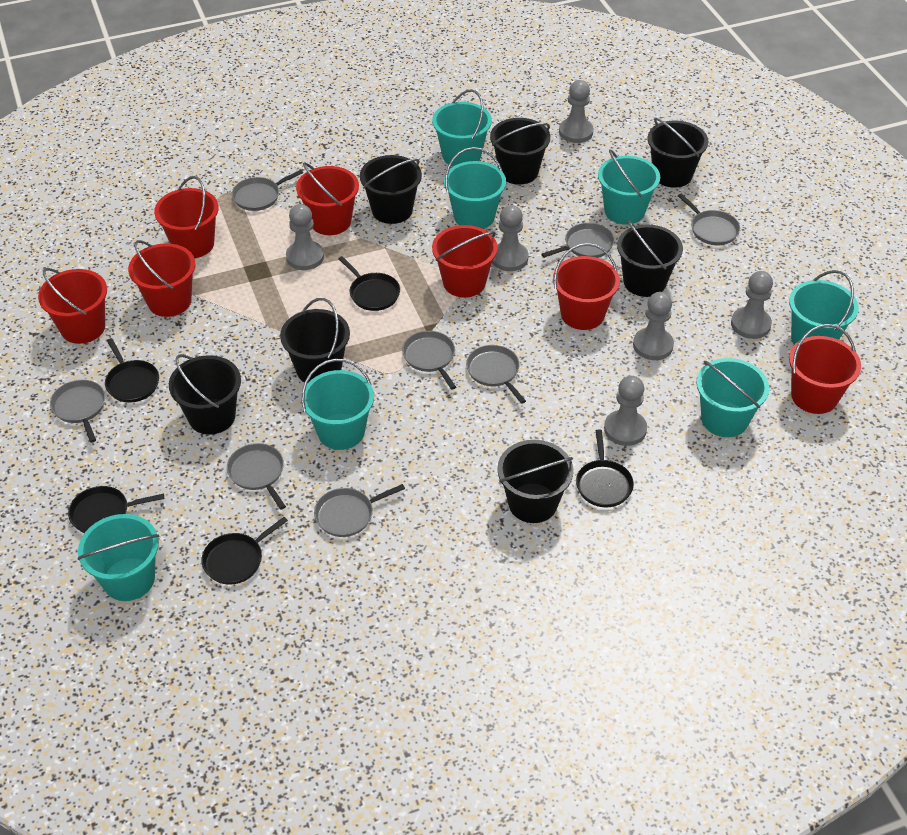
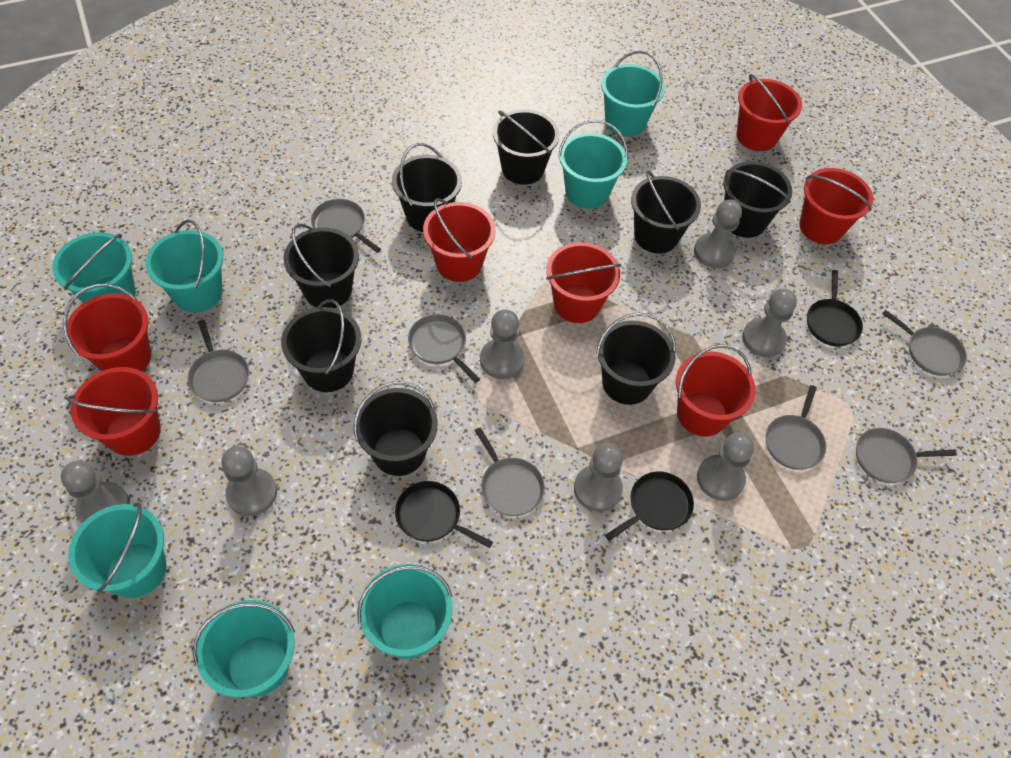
black bucket: 7 -> 8
black pan: 5 -> 3
grey pan: 8 -> 7
grey pawn: 6 -> 7

